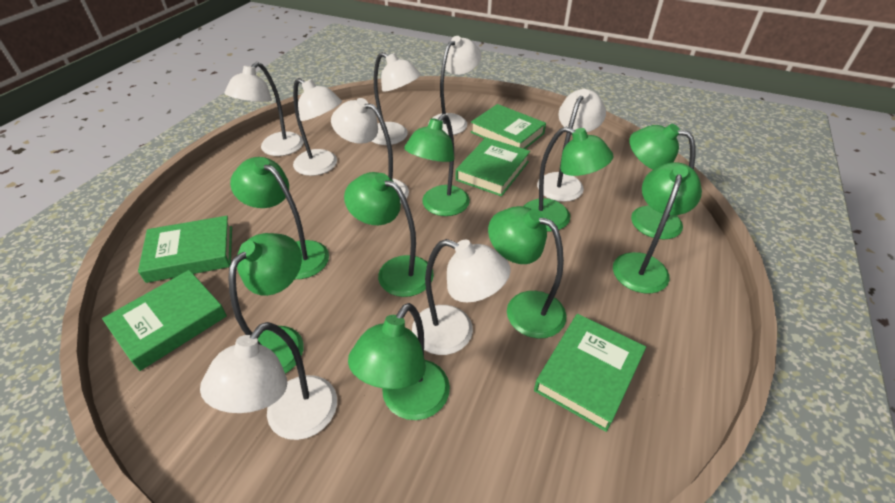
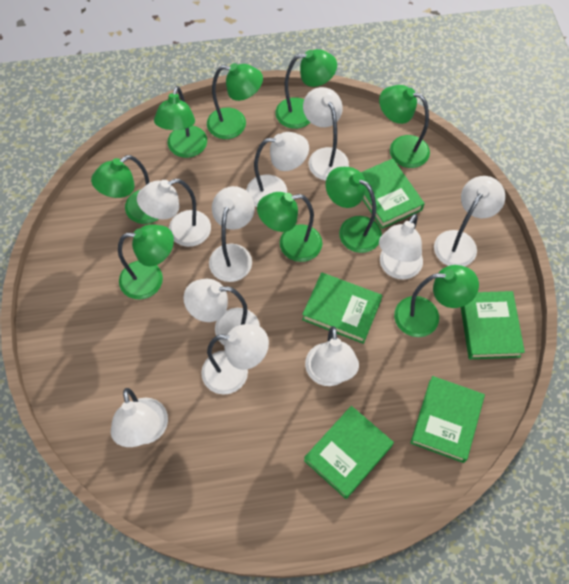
white lamp: 8 -> 10

